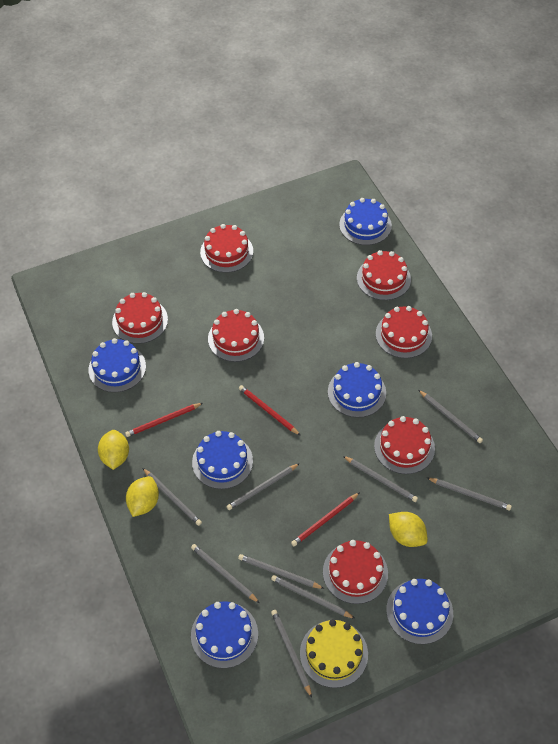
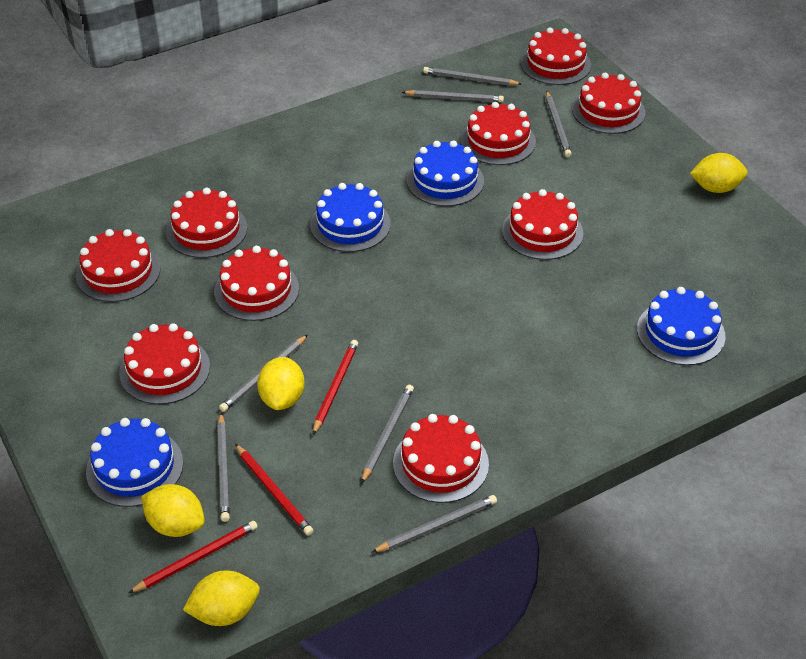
blue cake: 6 -> 4
grey pencil: 9 -> 7
red cake: 7 -> 9
yellow cake: 1 -> 0
yellow lemon: 3 -> 4

